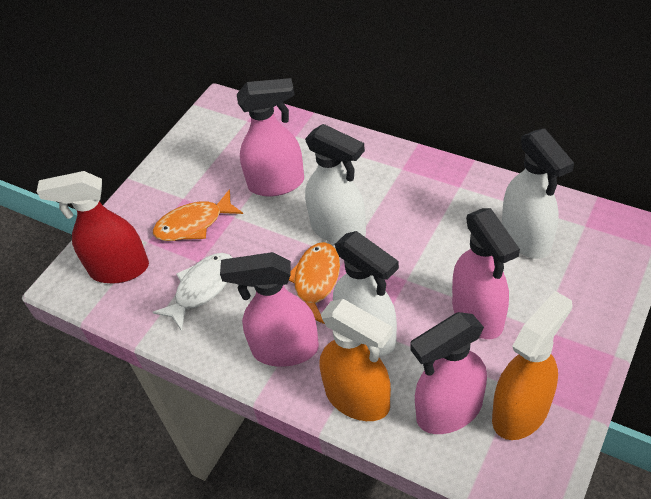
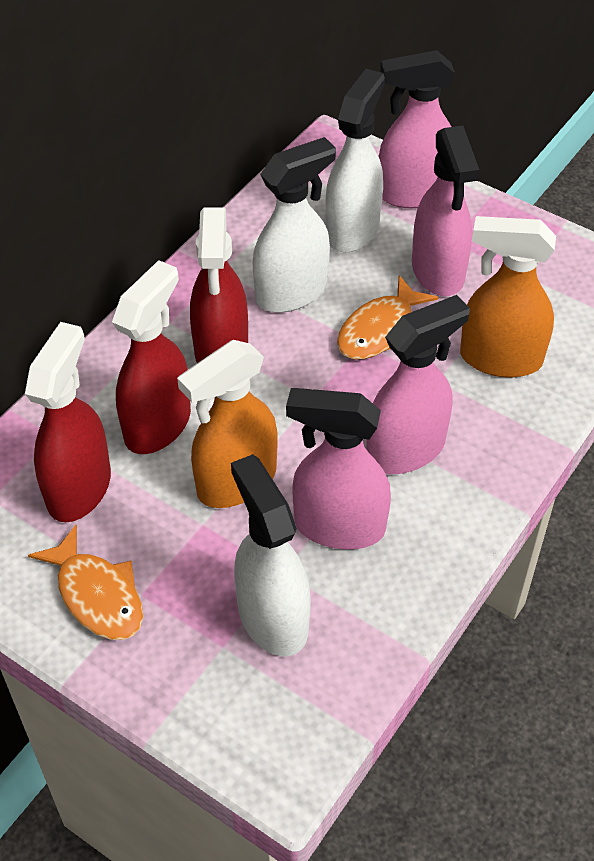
red spray bottle: 1 -> 3
white fish: 1 -> 0

